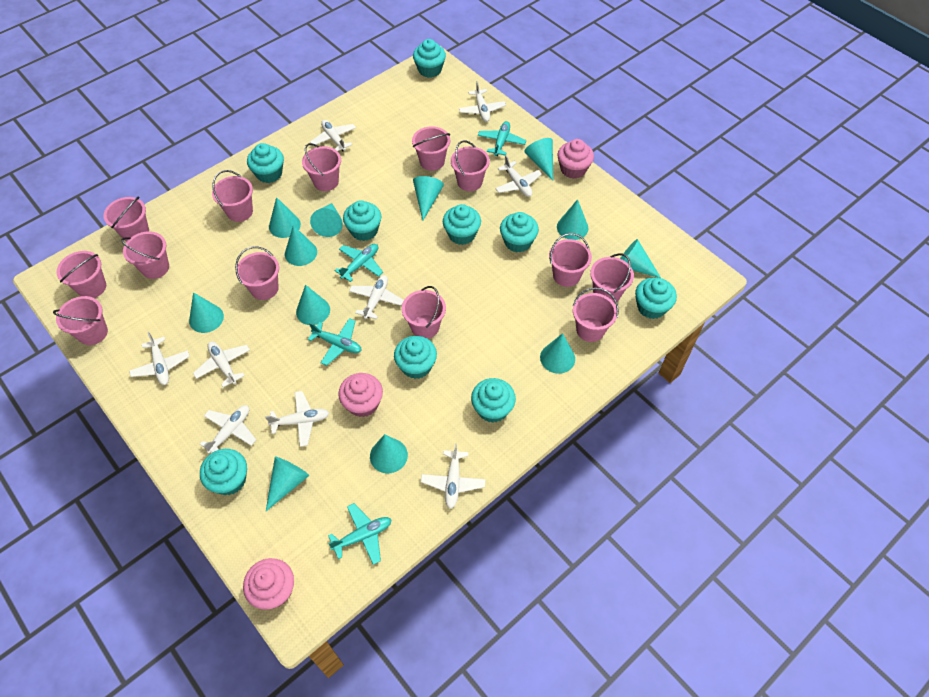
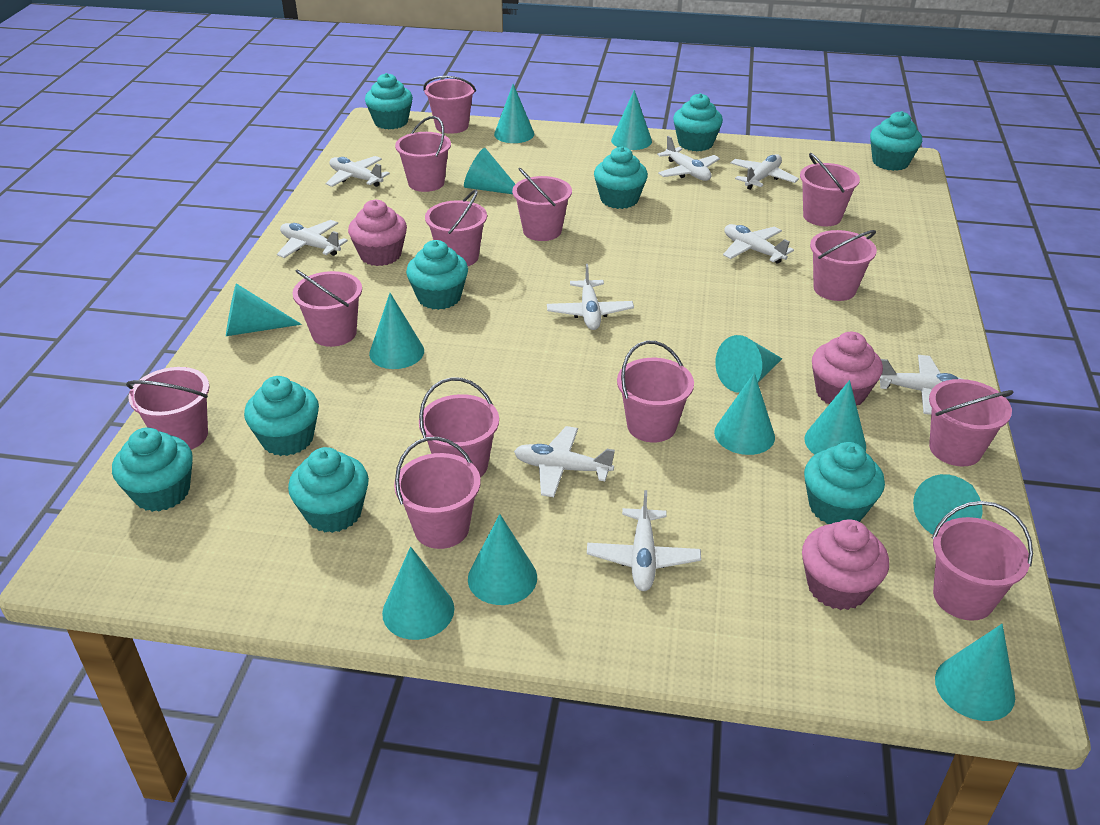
turquoise plane: 4 -> 0

